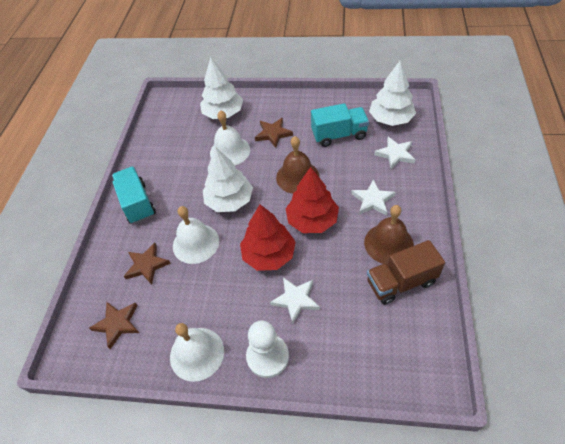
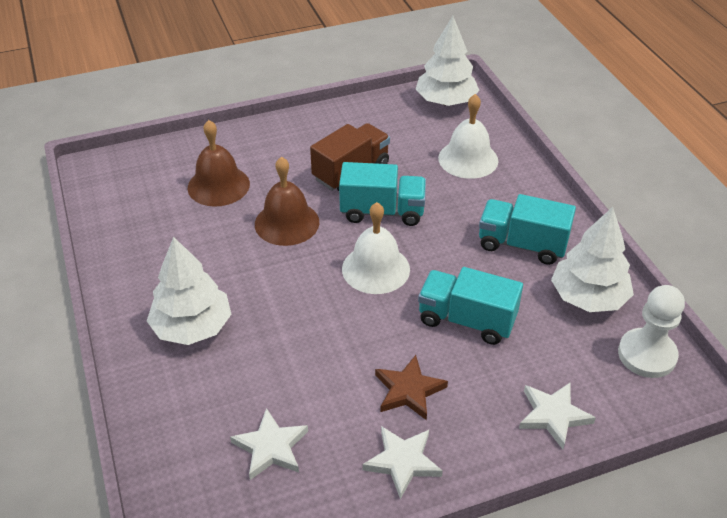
brown star: 3 -> 1
red tree: 2 -> 0
turquoise truck: 2 -> 3
white bell: 3 -> 2

